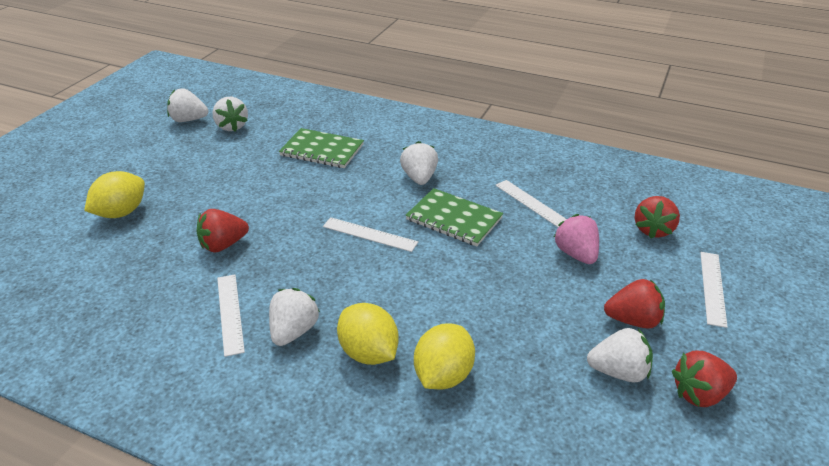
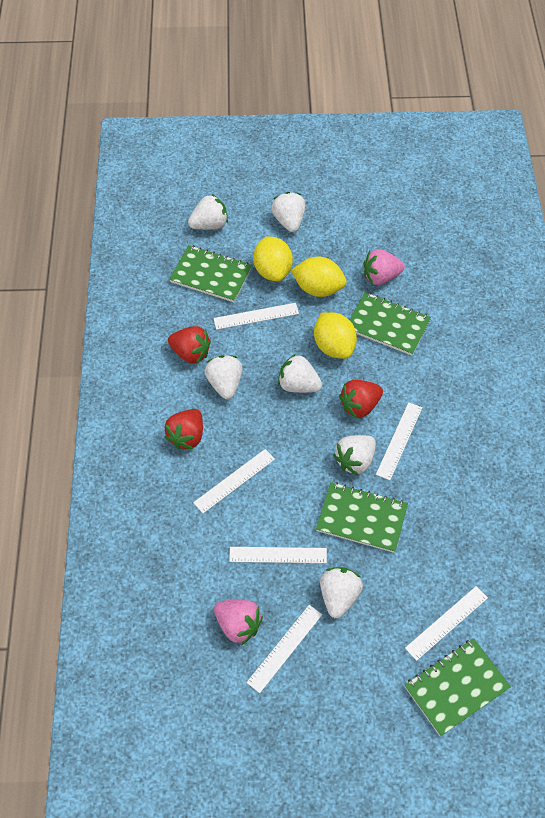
green notebook: 2 -> 4
pink strawberry: 1 -> 2
red strawberry: 4 -> 3
white ruler: 4 -> 6
white strawberry: 5 -> 6

